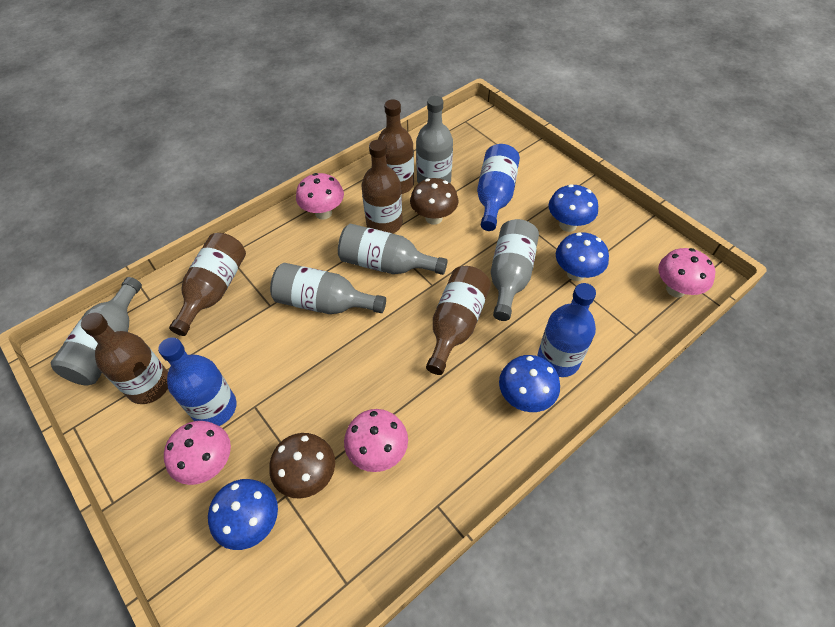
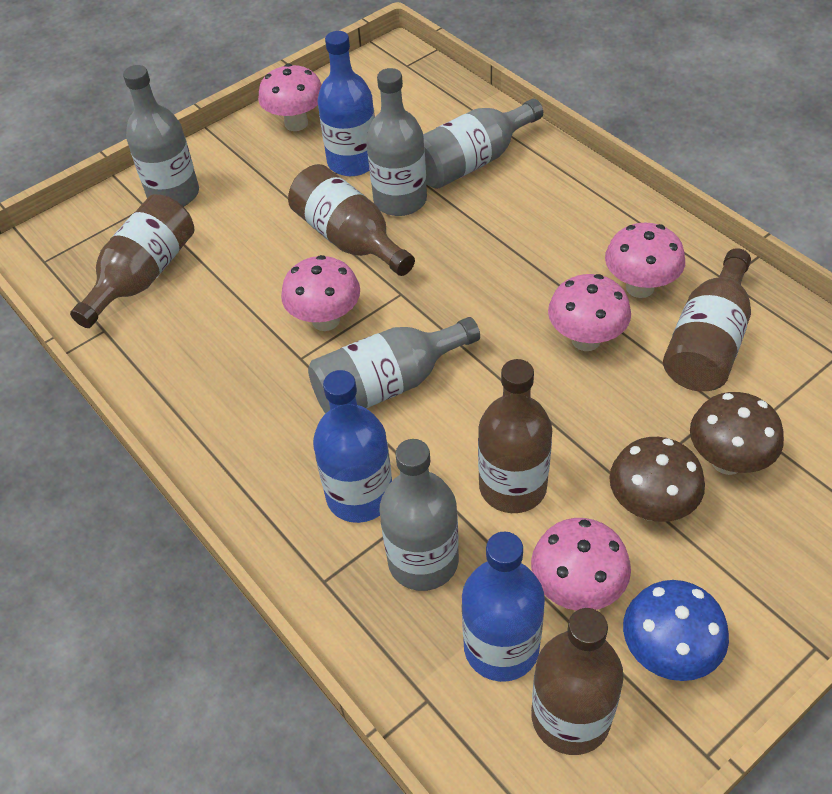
blue mushroom: 4 -> 1
pink mushroom: 4 -> 5

